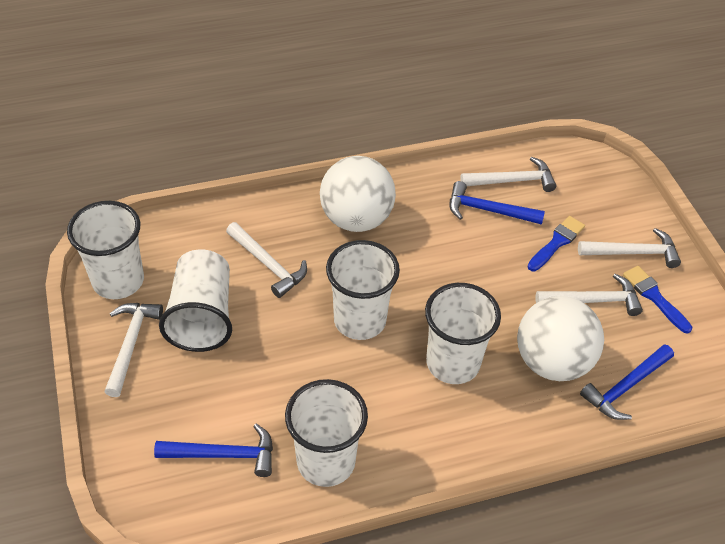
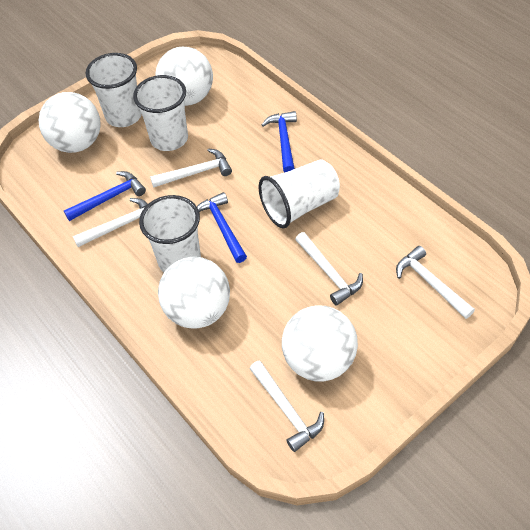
blue brush: 2 -> 0
white ball: 2 -> 4
white cup: 5 -> 4

